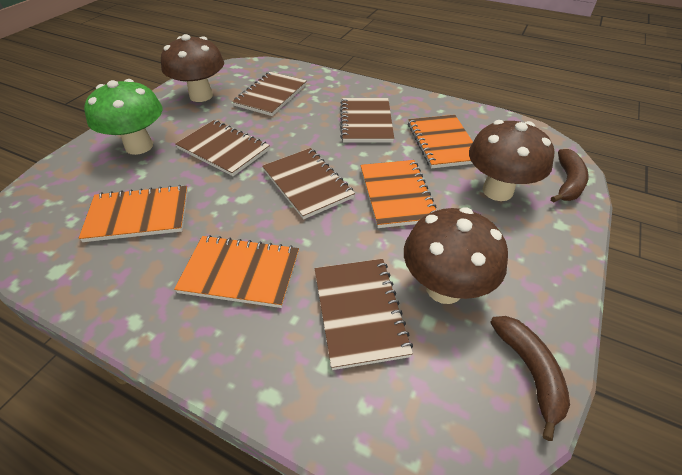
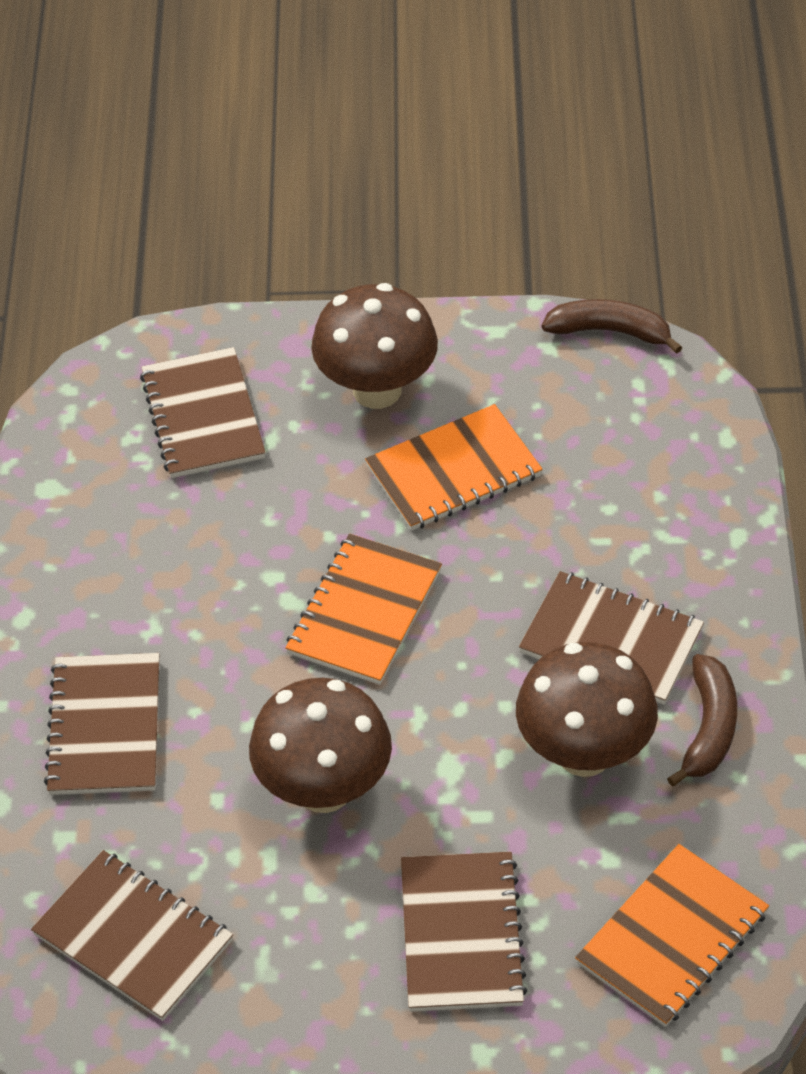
green mushroom: 1 -> 0
orange notebook: 4 -> 3

